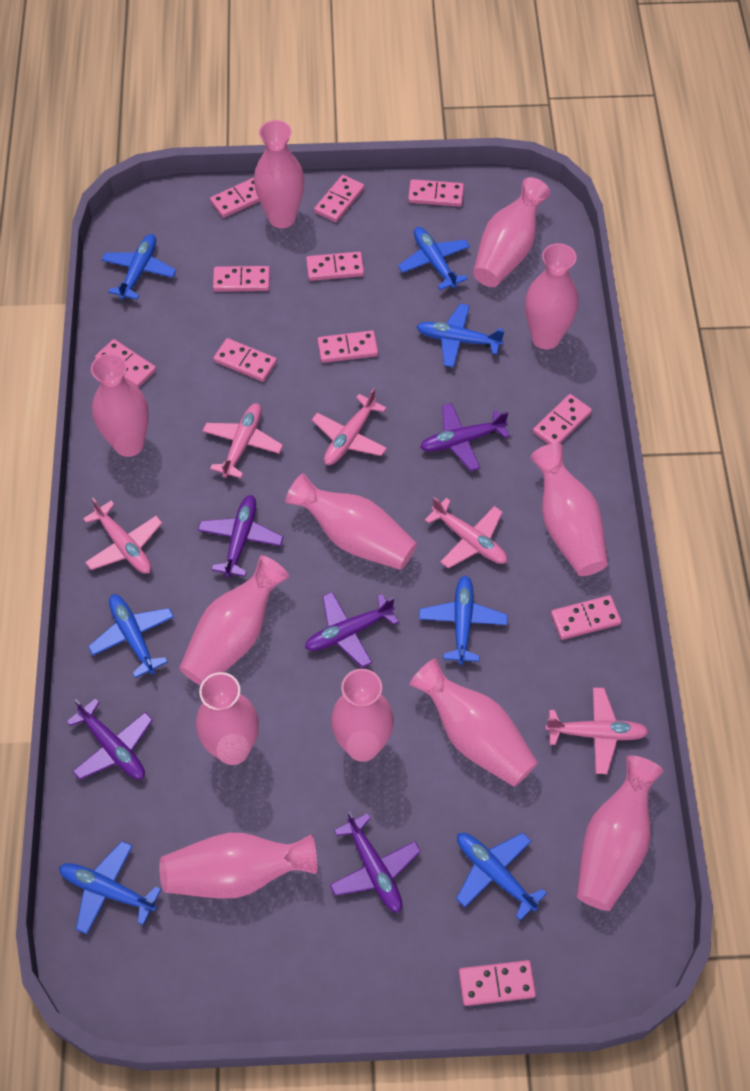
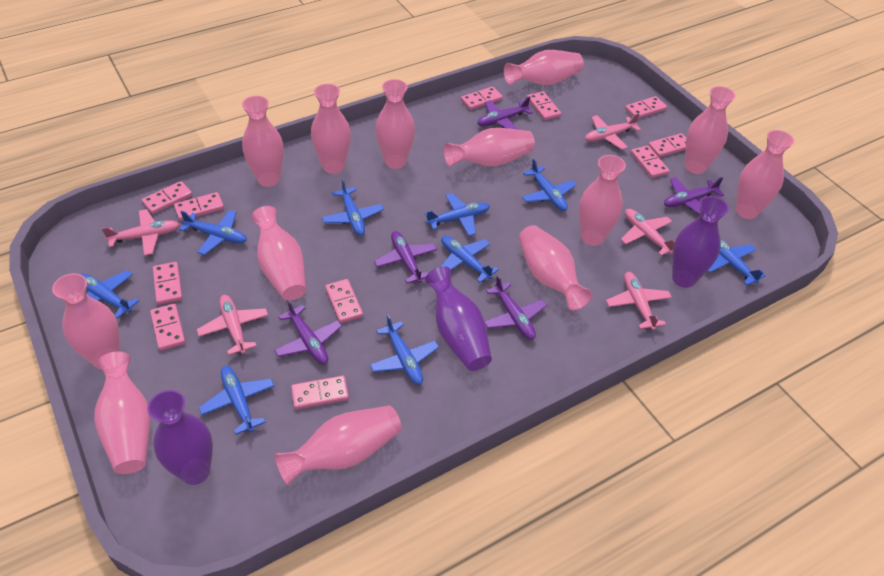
blue plane: 7 -> 9
pink vase: 12 -> 13
purple vase: 0 -> 3

